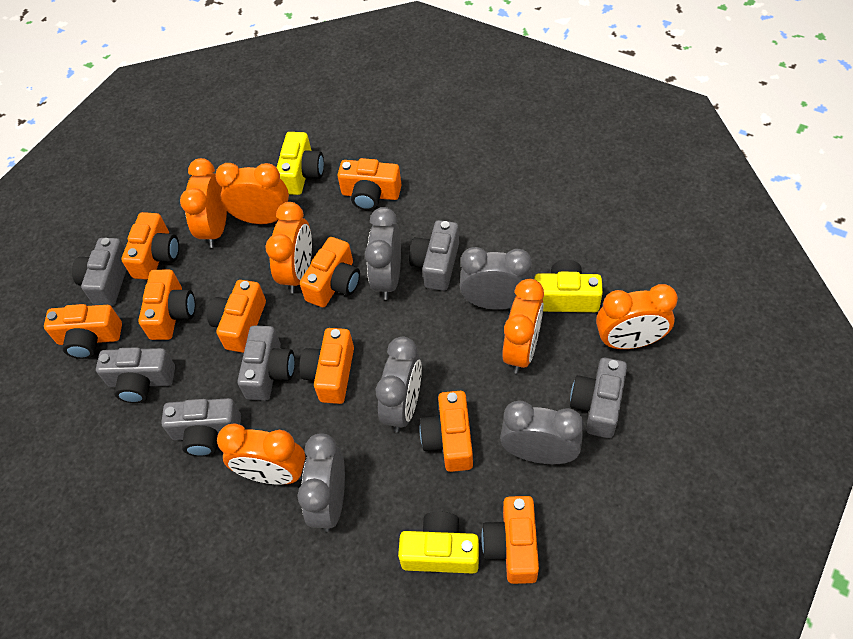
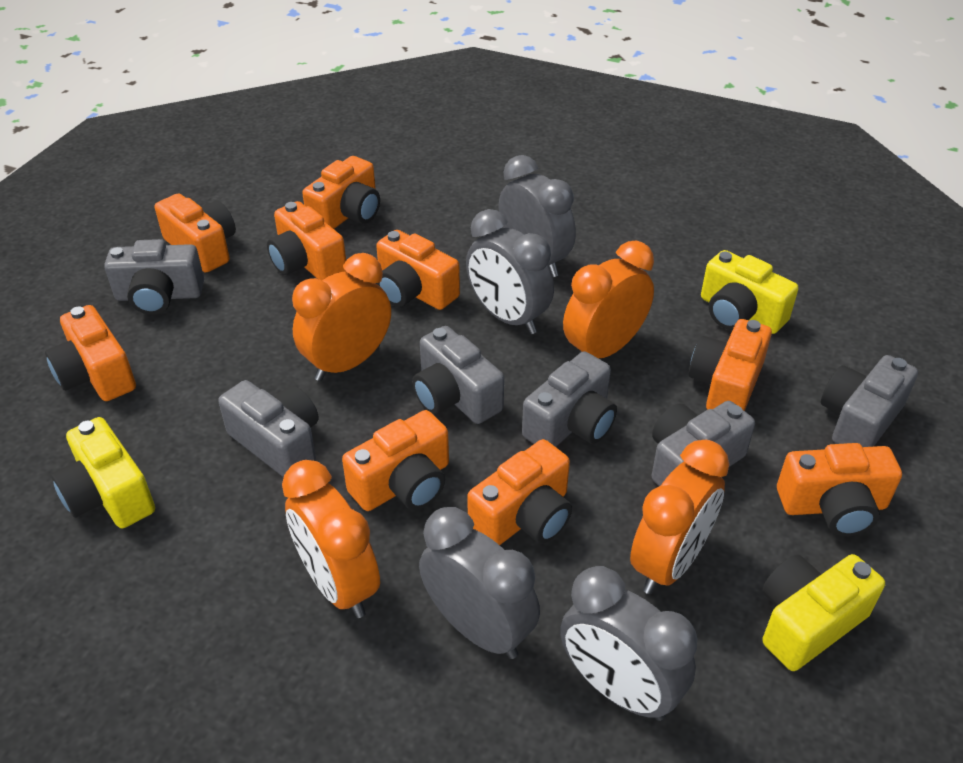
grey clock: 5 -> 4
orange clock: 6 -> 4

